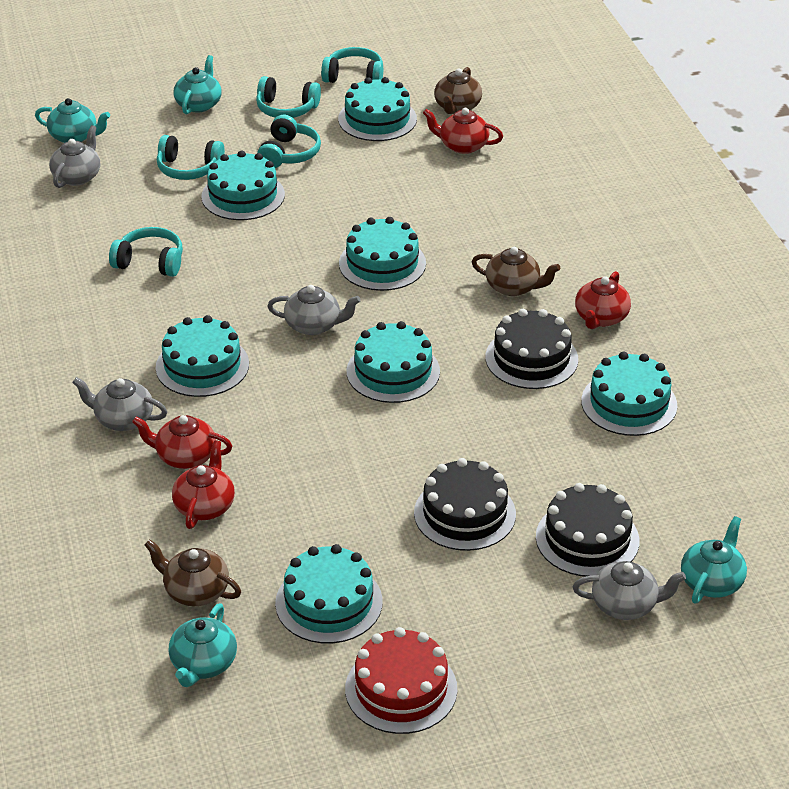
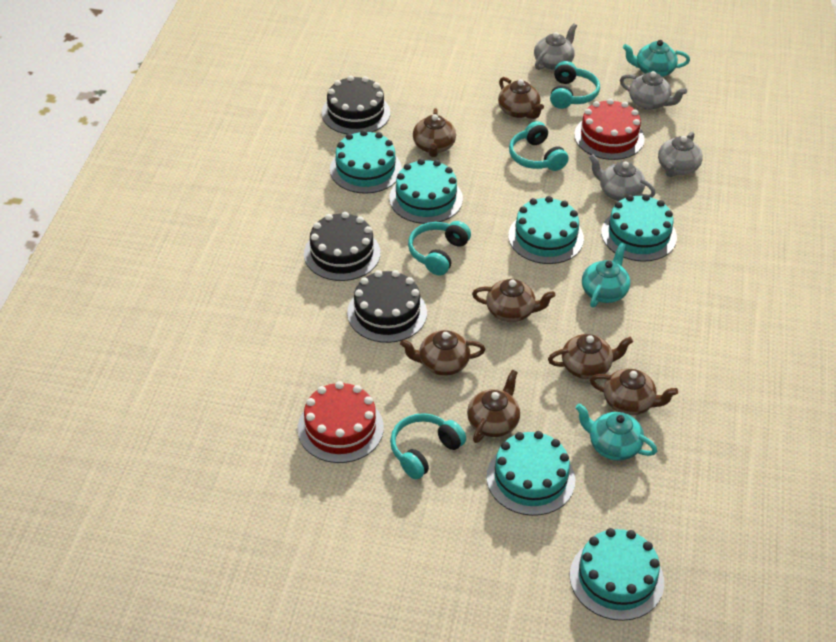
brown teapot: 3 -> 7
red cake: 1 -> 2
red teapot: 4 -> 0
turquoise cake: 7 -> 6
turquoise headphones: 5 -> 4
turquoise teapot: 4 -> 3

